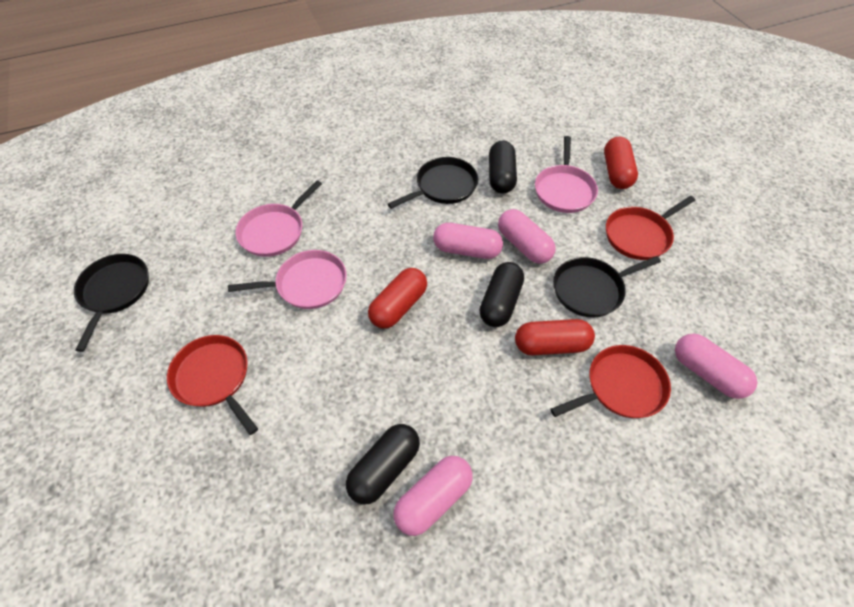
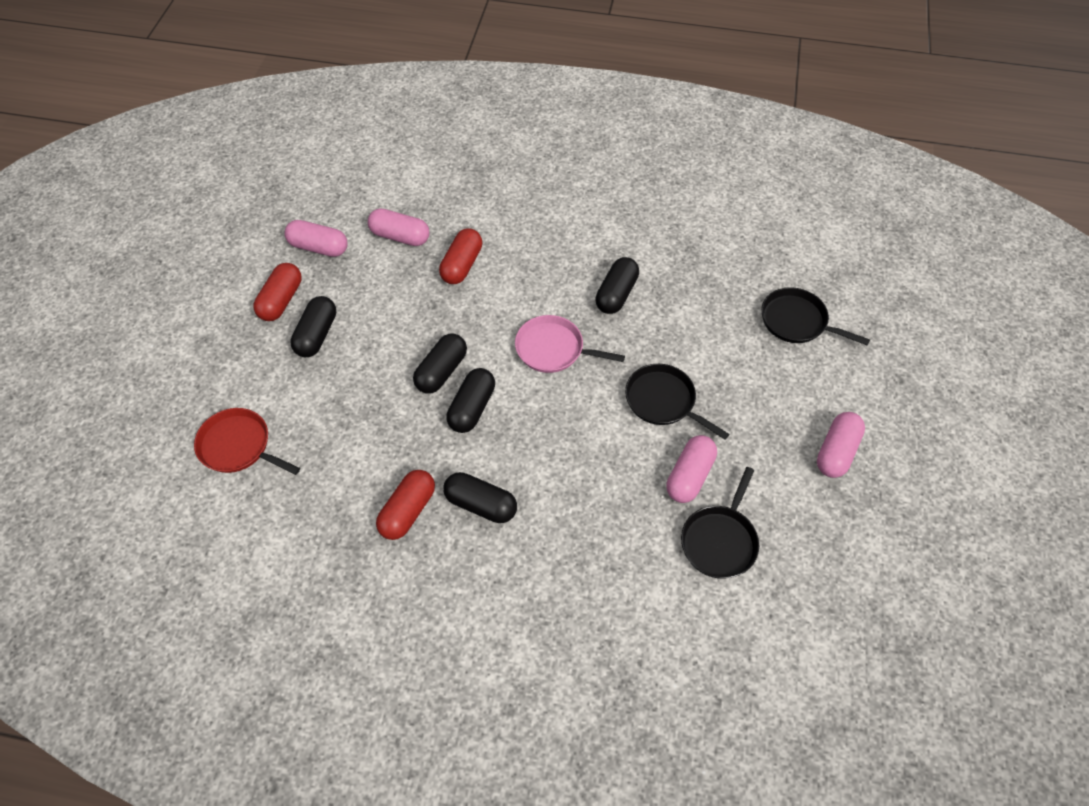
black capsule: 3 -> 5
pink pan: 3 -> 1
red pan: 3 -> 1

